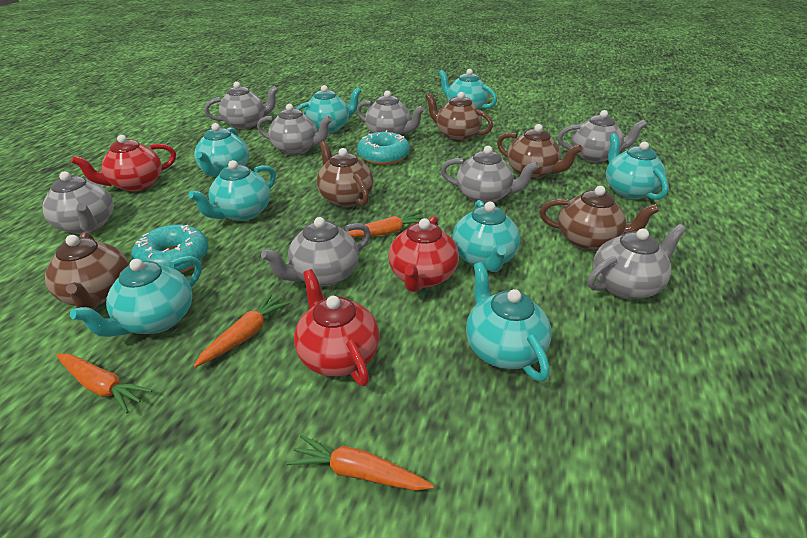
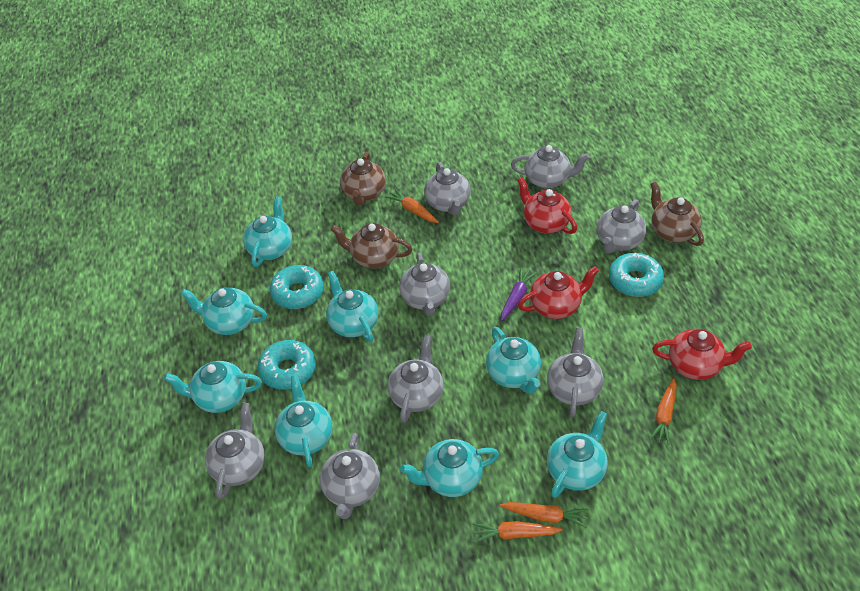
brown teapot: 5 -> 3
purple carrot: 0 -> 1
turquoise donut: 2 -> 3

